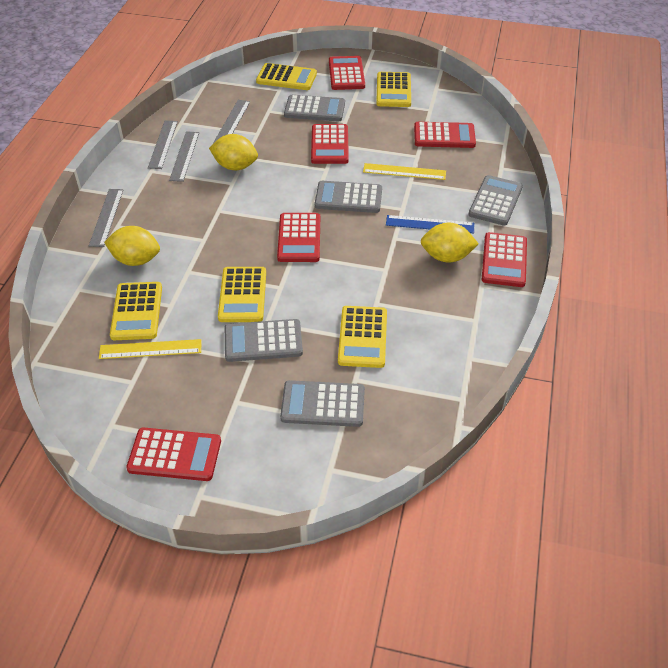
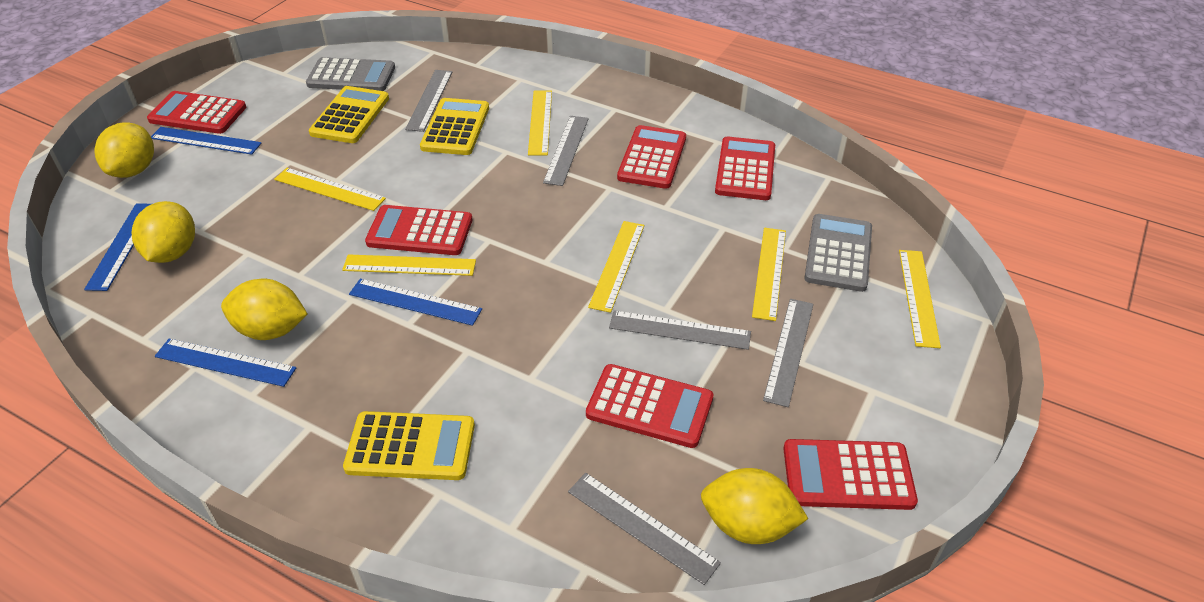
blue ruler: 1 -> 4
grey calculator: 5 -> 2
grey ruler: 4 -> 5
yellow calculator: 5 -> 3
yellow lemon: 3 -> 4
yellow ruler: 2 -> 6

